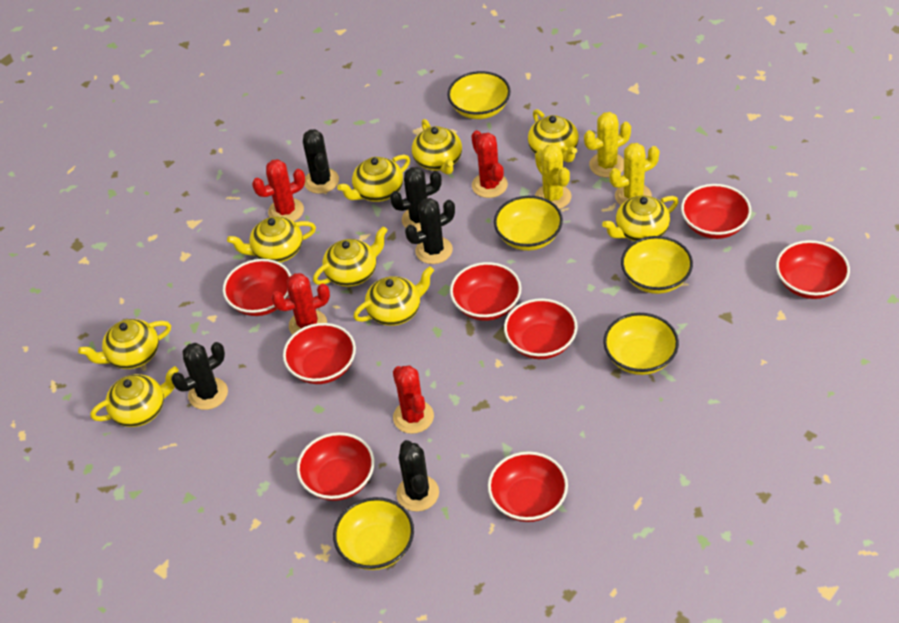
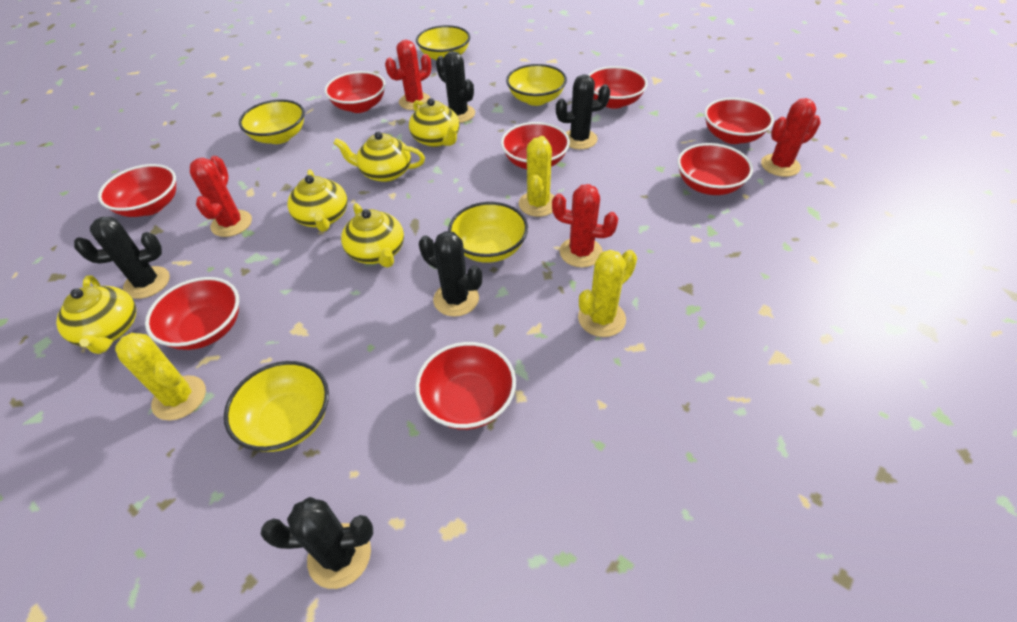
yellow teapot: 9 -> 5

